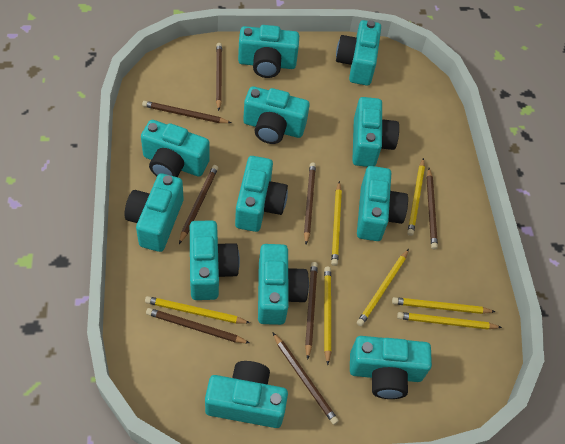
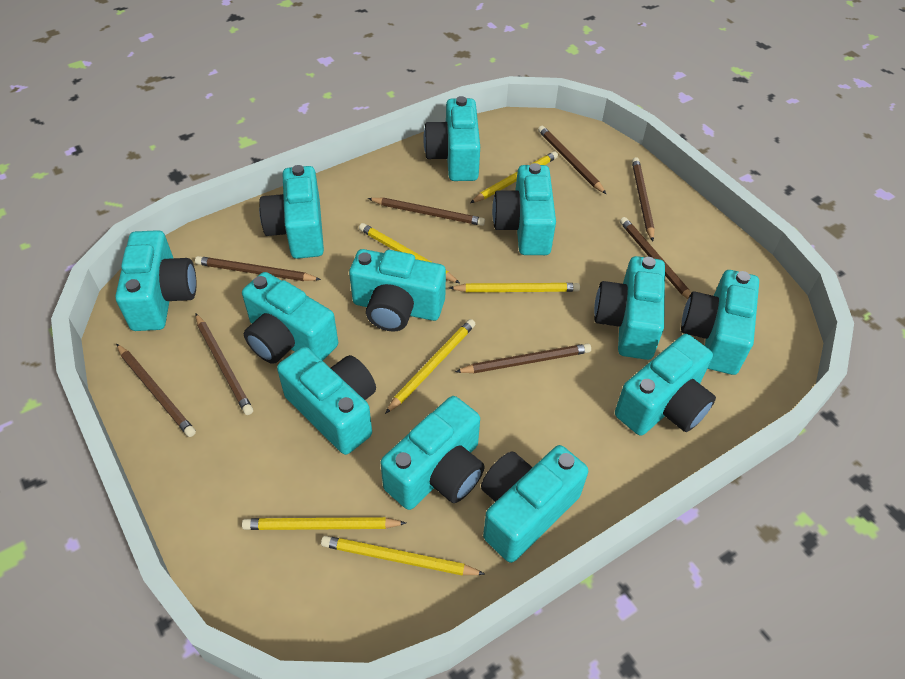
yellow pencil: 7 -> 6

